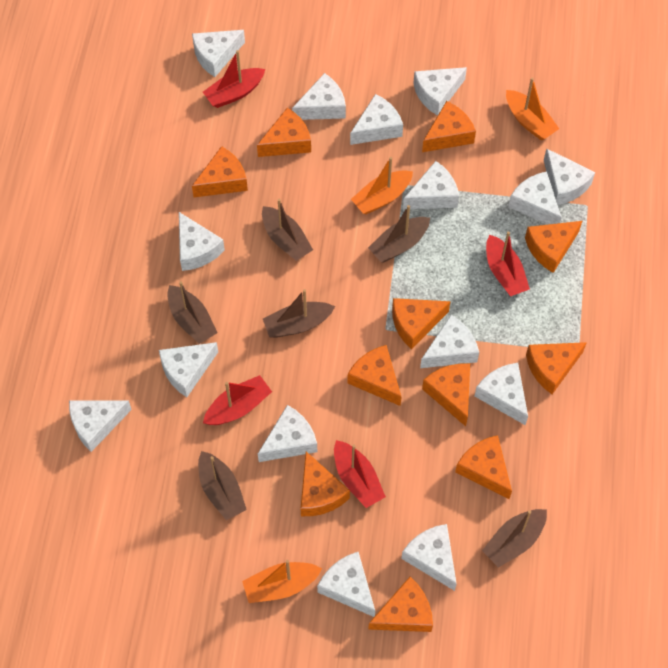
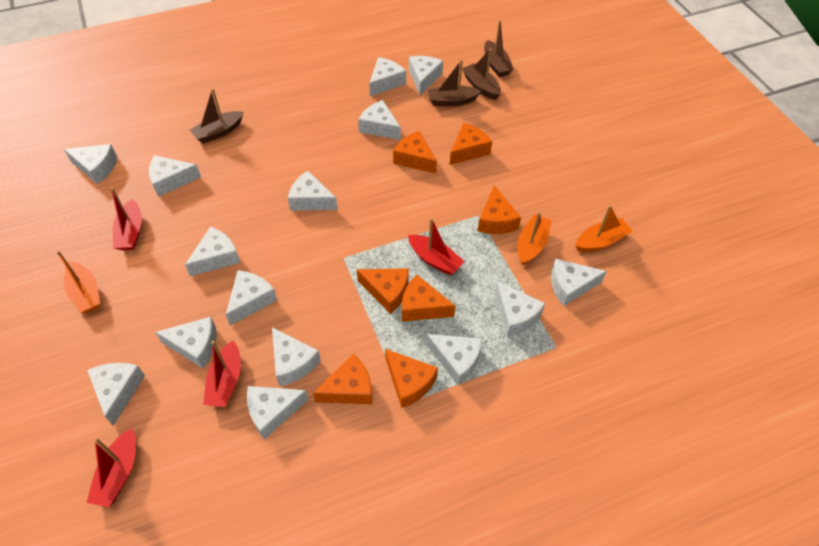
brown boat: 6 -> 4
orange cheese: 11 -> 7

